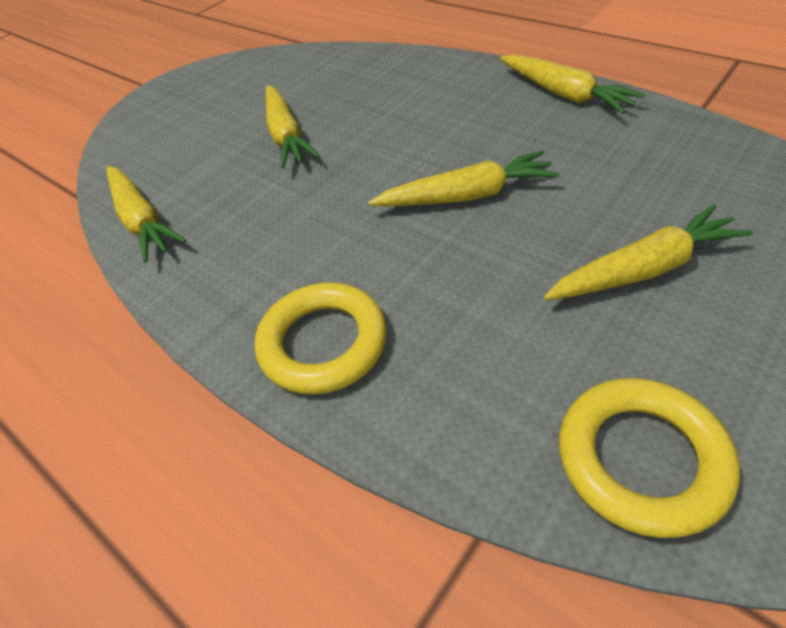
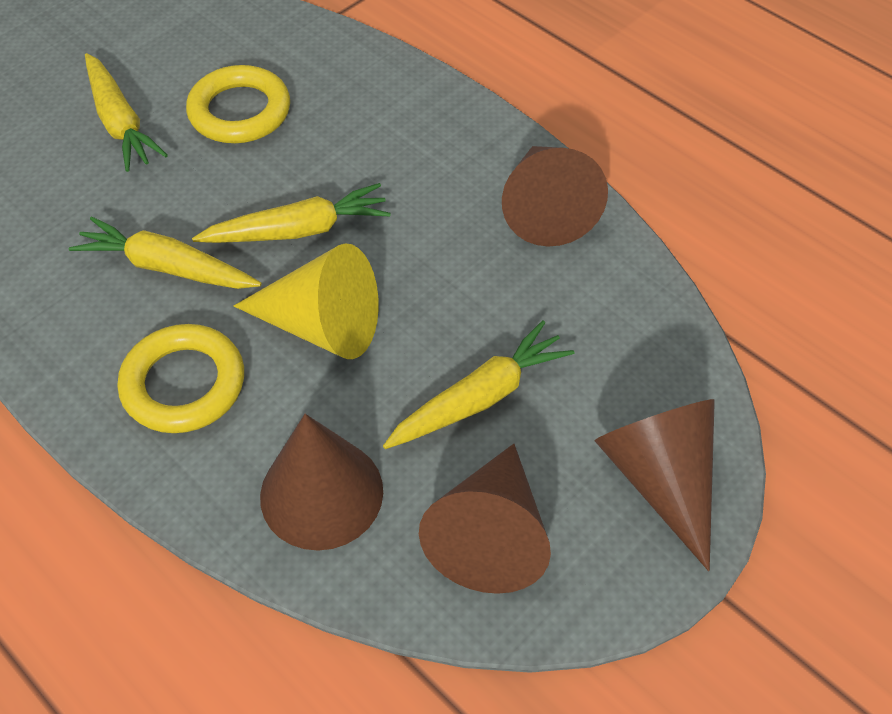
brown cone: 0 -> 4
yellow carrot: 5 -> 4
yellow cone: 0 -> 1

